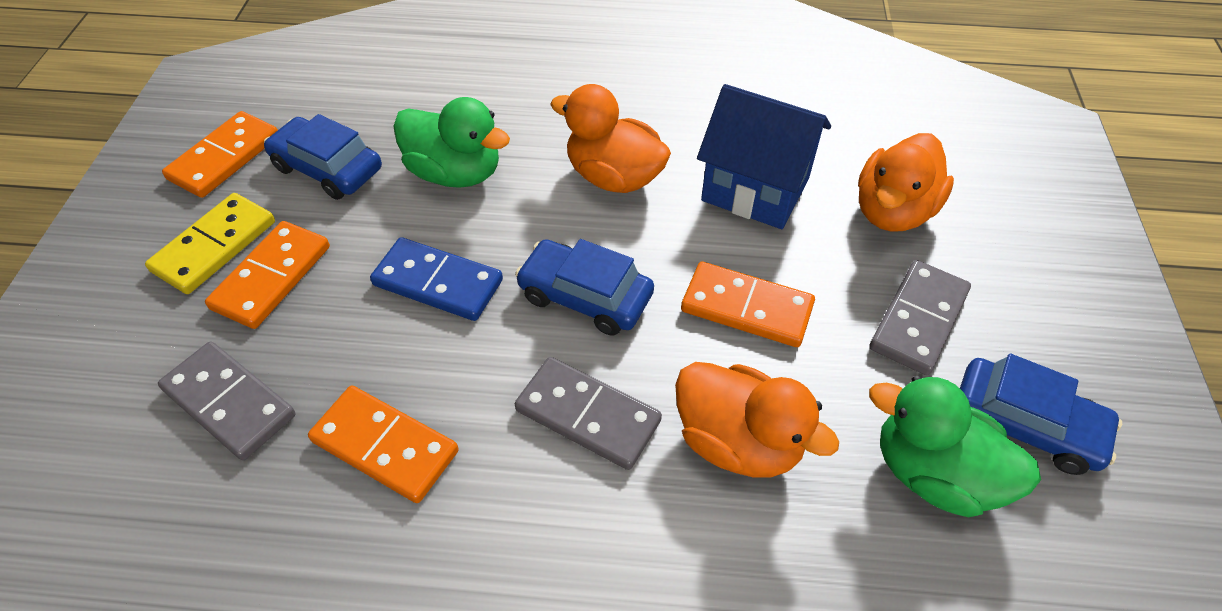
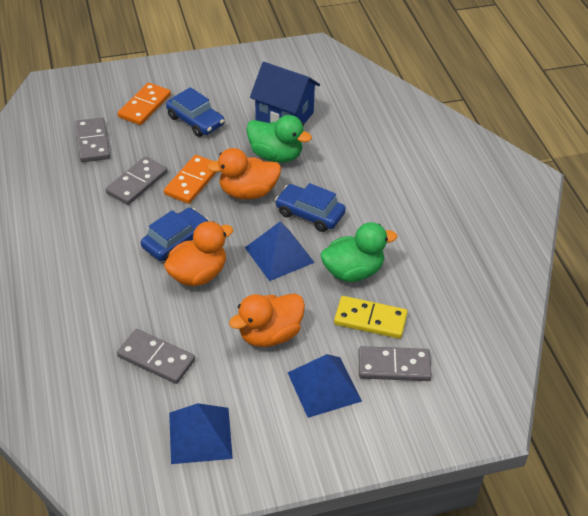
blue domino: 1 -> 0
blue pyramid: 0 -> 3
grey domino: 3 -> 4
orange domino: 4 -> 2

